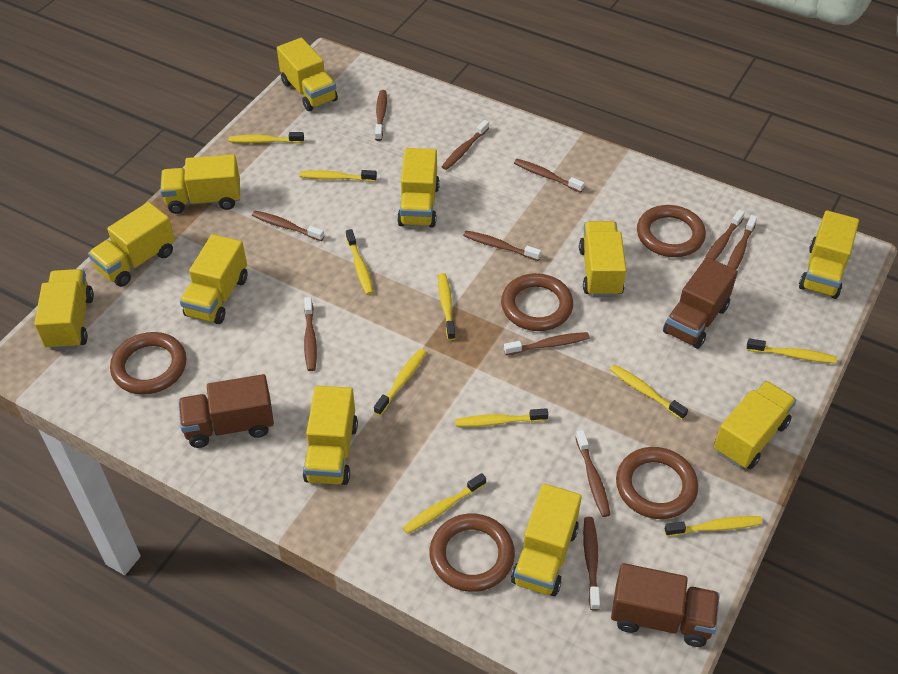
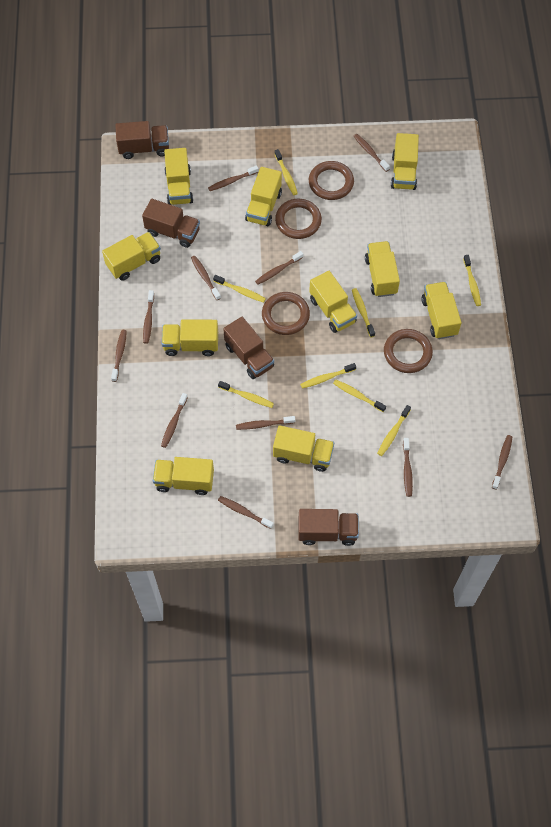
brown ring: 5 -> 4
brown truck: 3 -> 4
yellow toothbrush: 10 -> 8
yellow truck: 11 -> 10

